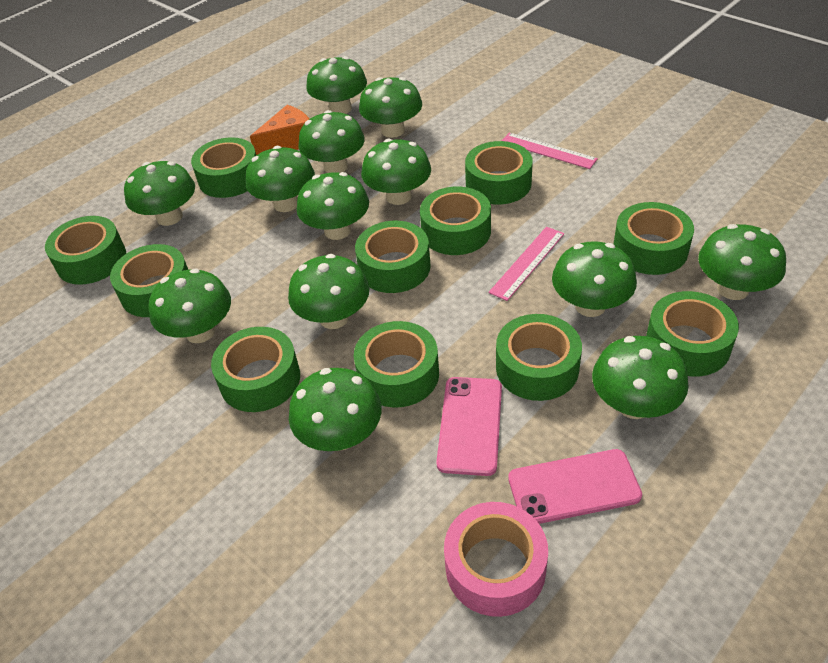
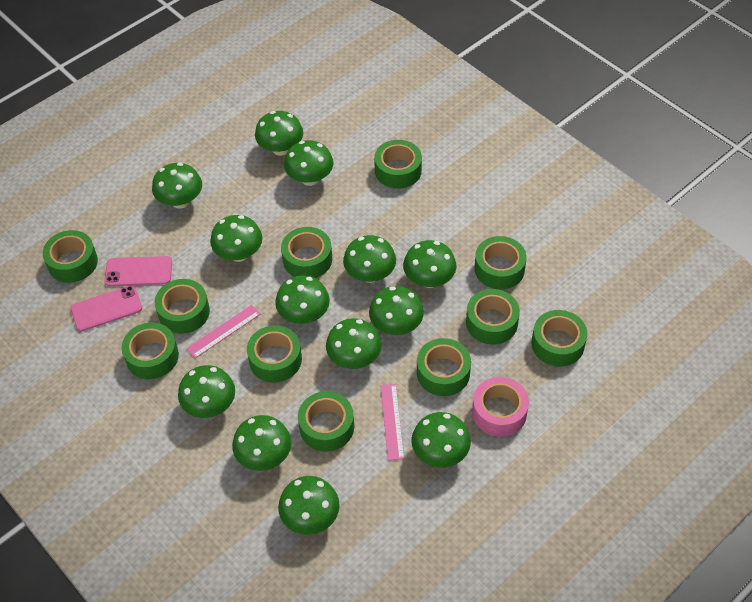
orange cheese: 1 -> 0

